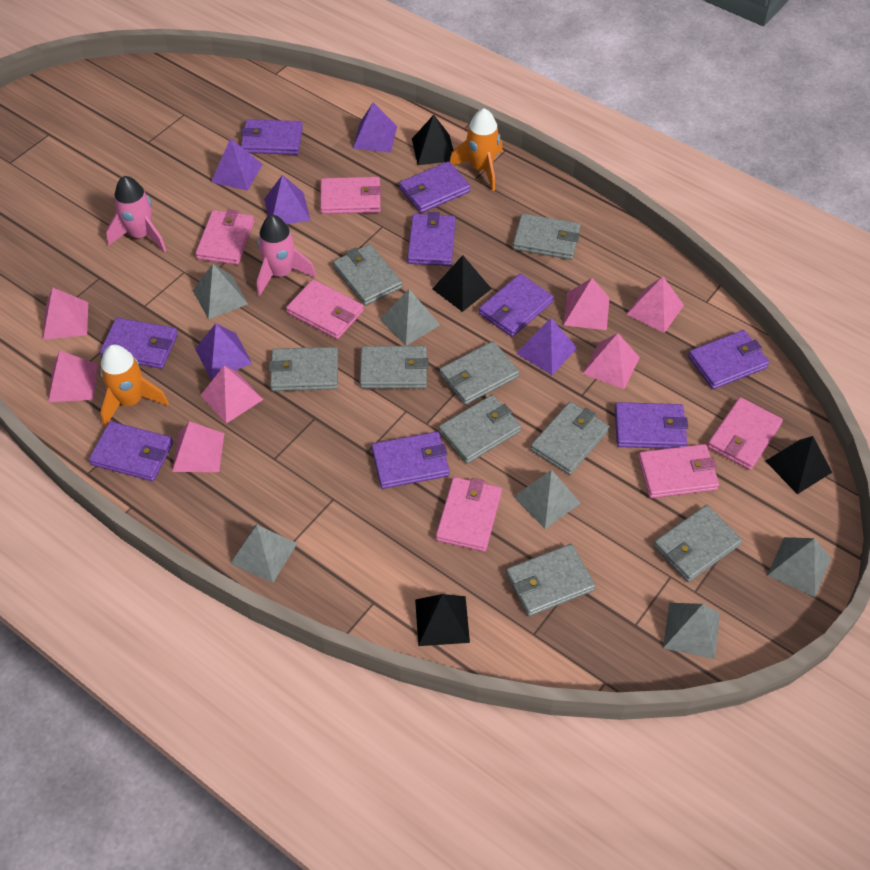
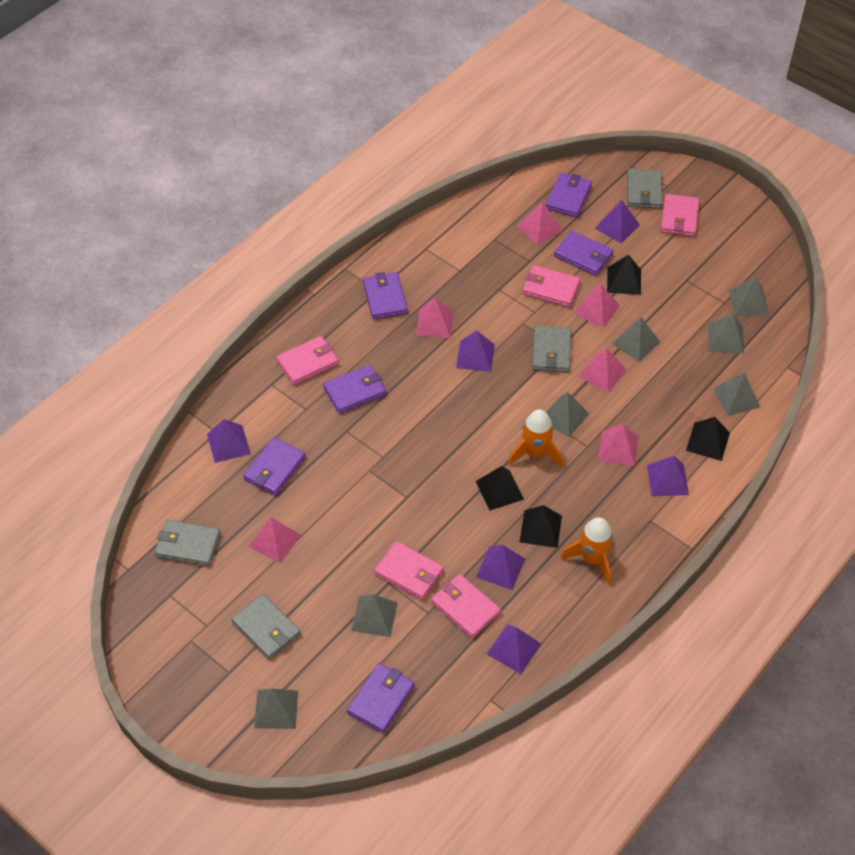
grey pyramid: 6 -> 7
grey wallet: 9 -> 4
pink pyramid: 7 -> 6
pink rocket: 2 -> 0
pink wallet: 6 -> 5
purple pyramid: 5 -> 6
purple wallet: 9 -> 6

